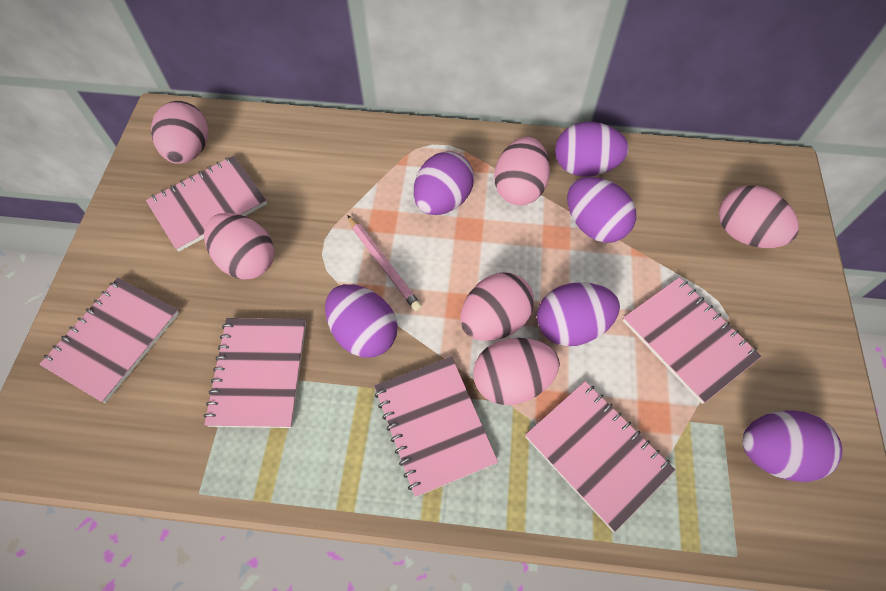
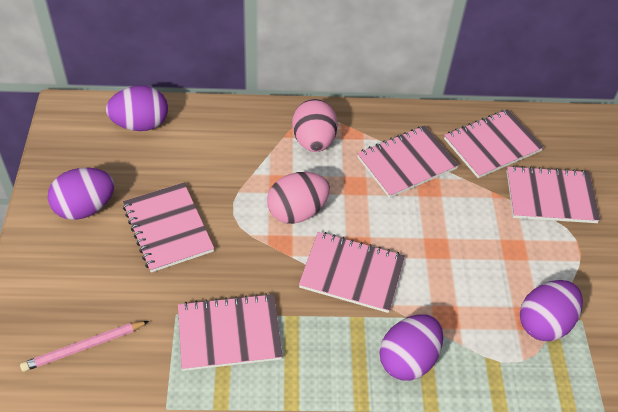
pink egg: 6 -> 2
purple egg: 6 -> 4

